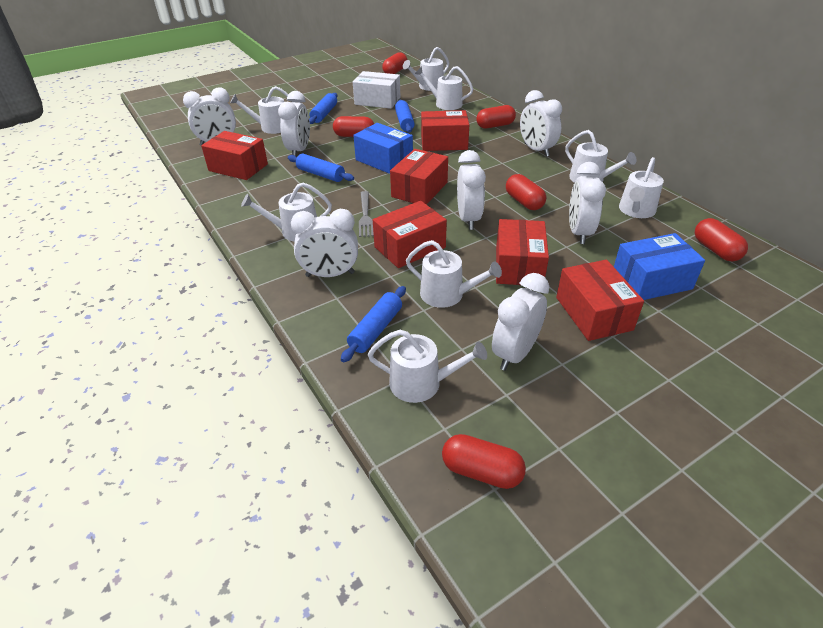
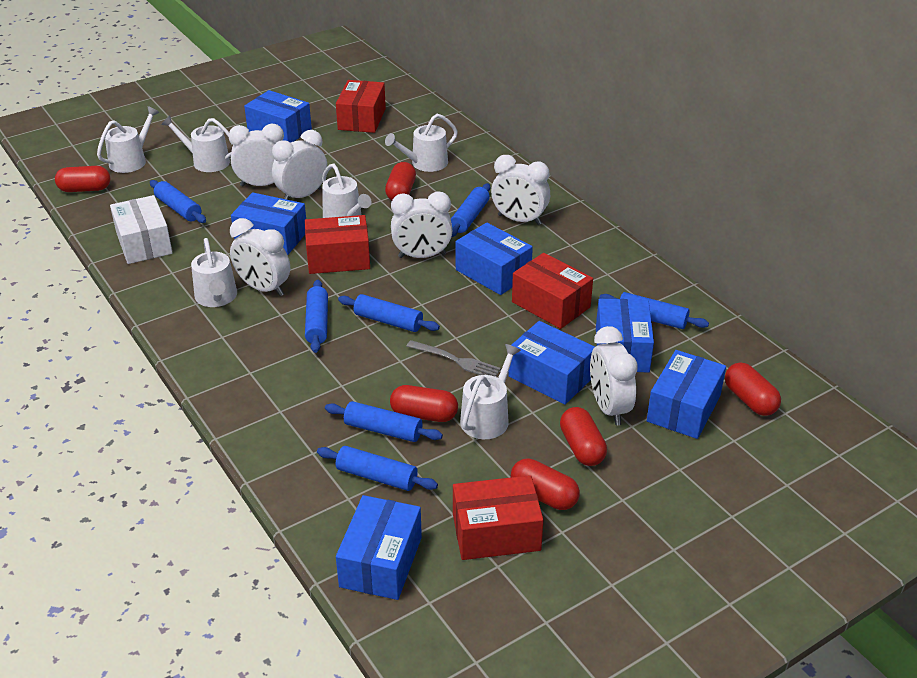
blue box: 2 -> 7
blue rolling pin: 4 -> 7
red box: 6 -> 4
white clock: 7 -> 6
white watering can: 8 -> 6

